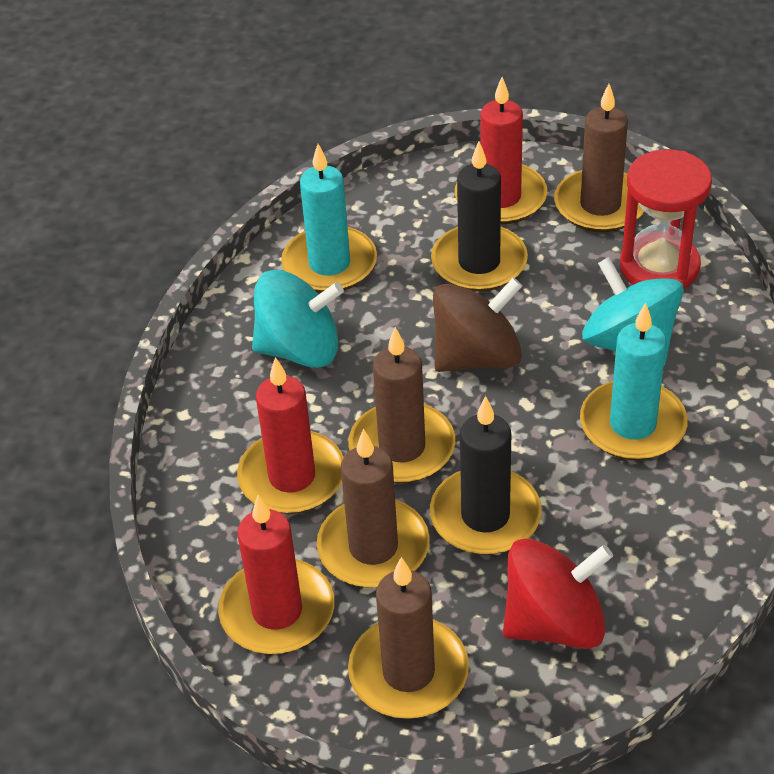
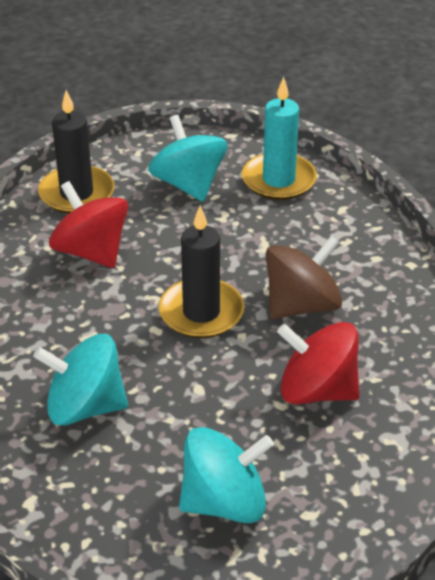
brown candle: 4 -> 0
red candle: 3 -> 0
red hourglass: 1 -> 0
red spinning top: 1 -> 2
turquoise candle: 2 -> 1
turquoise spinning top: 2 -> 3

